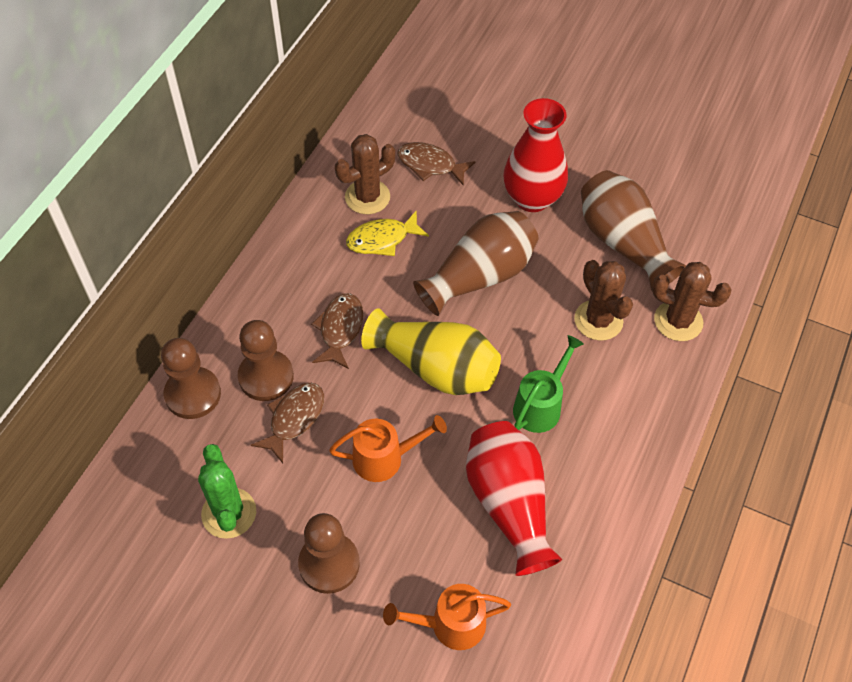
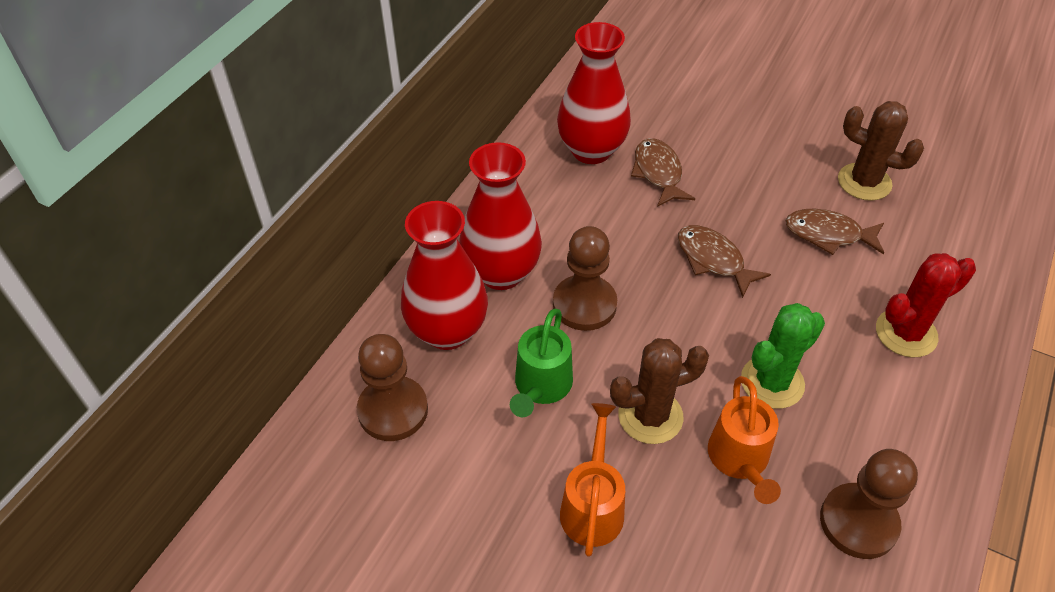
brown cactus: 3 -> 2
brown vase: 2 -> 0
red cactus: 0 -> 1
red vase: 2 -> 3
yellow fish: 1 -> 0
yellow vase: 1 -> 0

